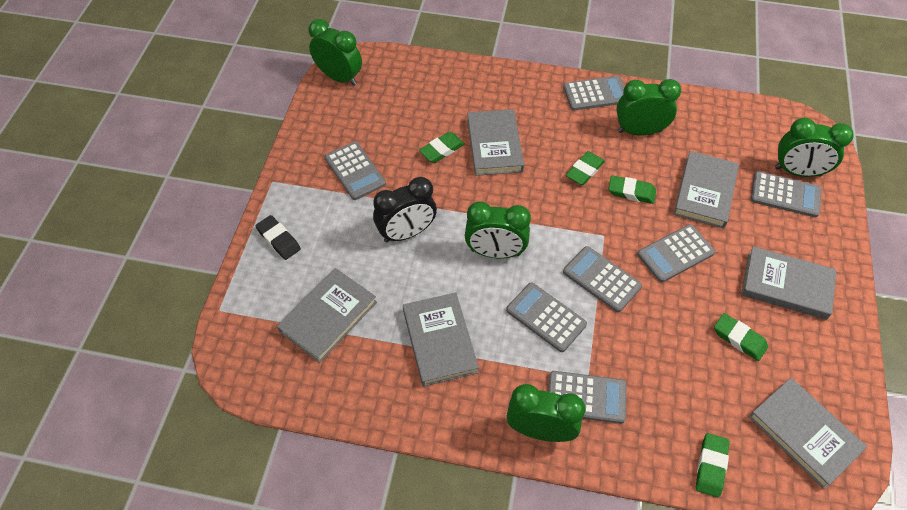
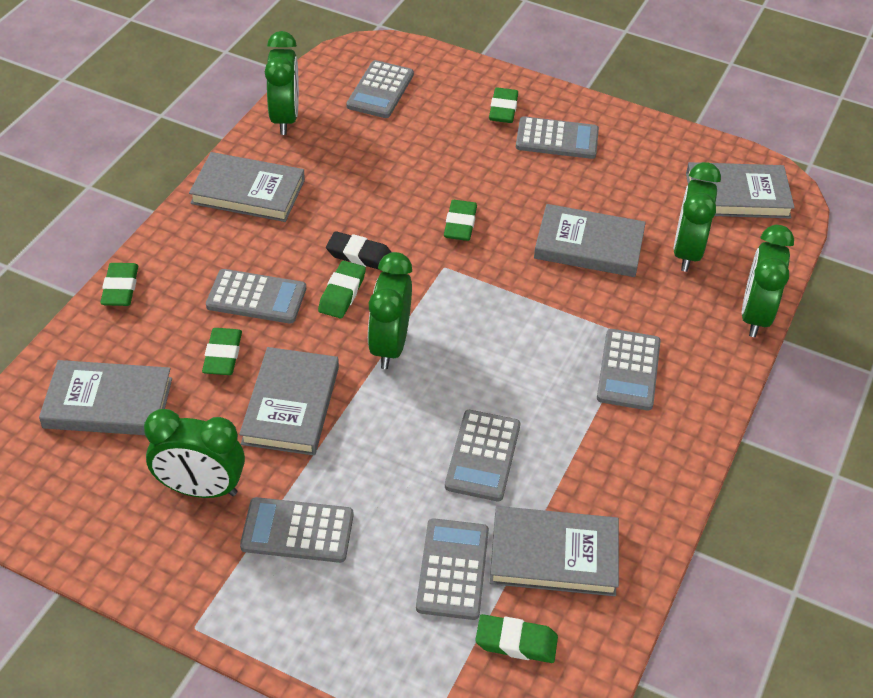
black clock: 1 -> 0
green eraser: 5 -> 6

